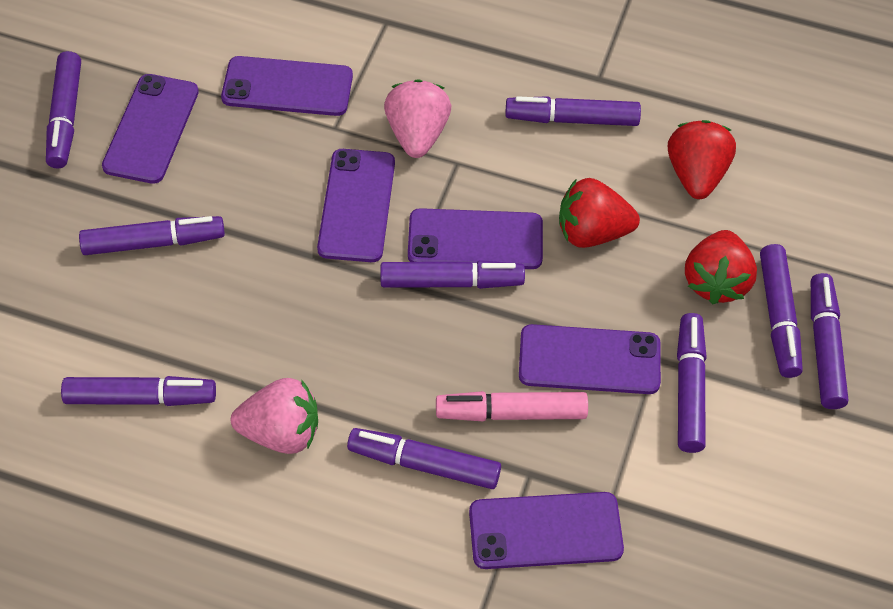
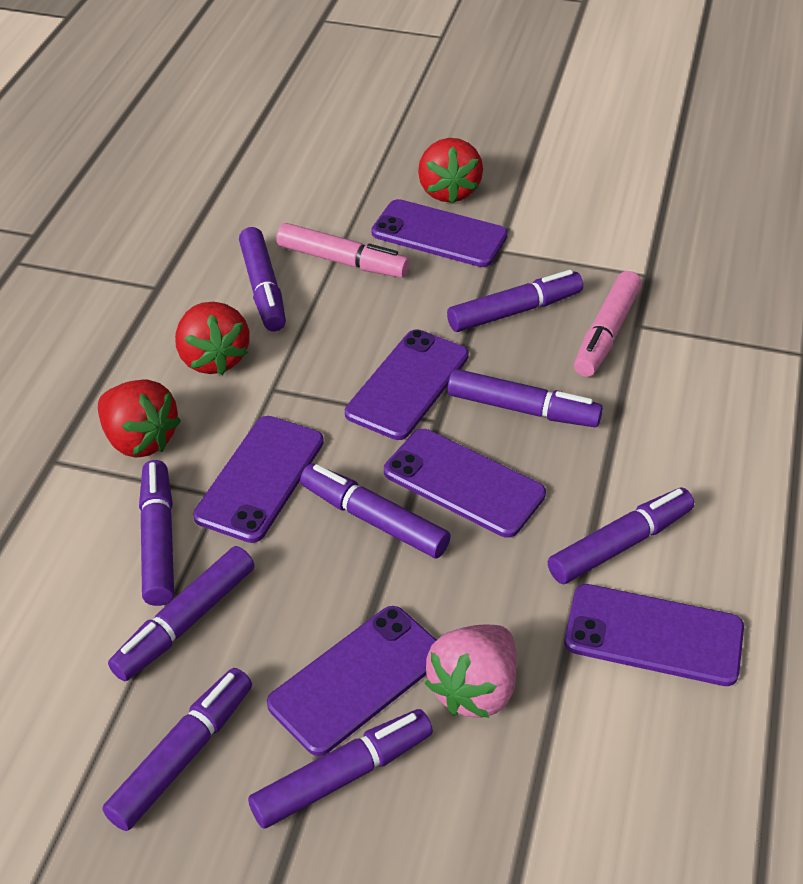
pink marker: 1 -> 2
pink strawberry: 2 -> 1

